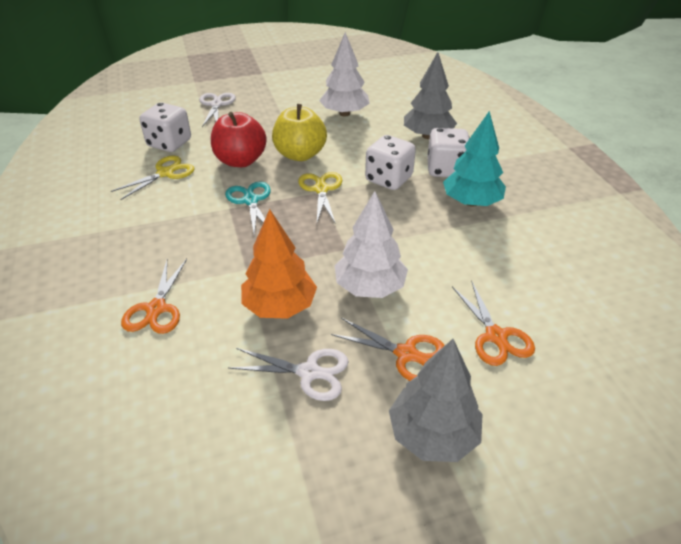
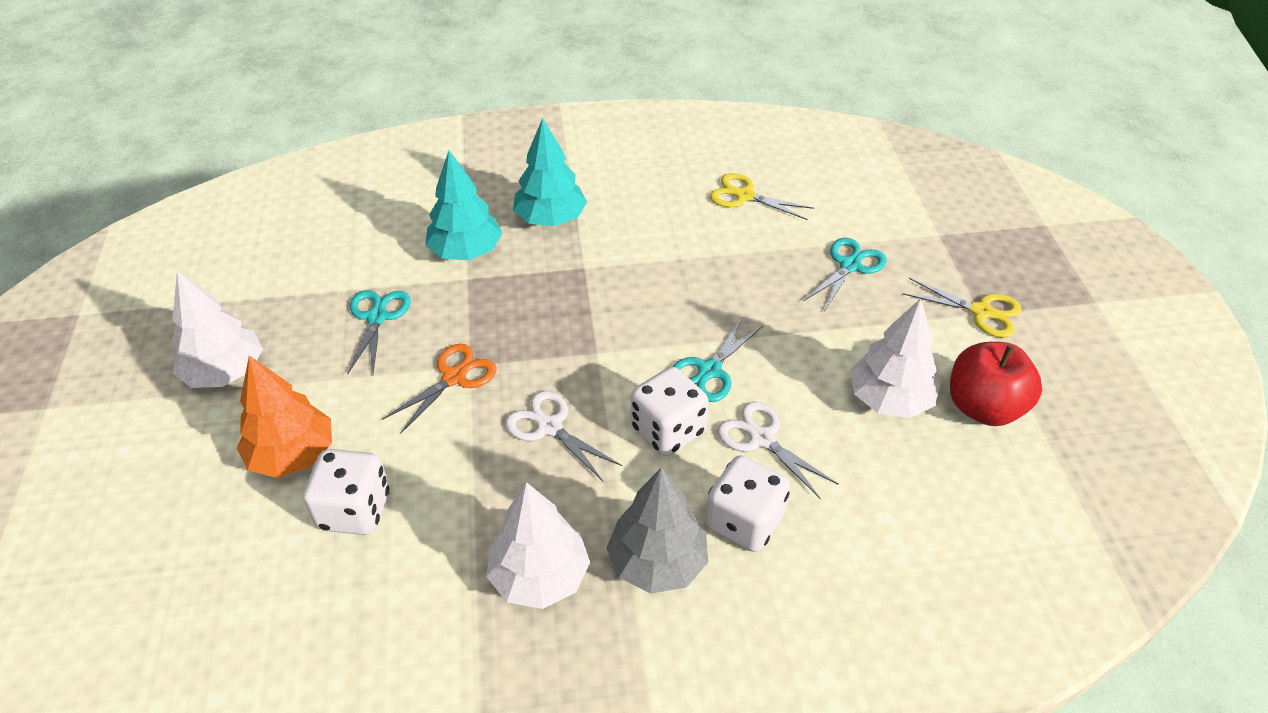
grey tree: 2 -> 1
orange scissors: 3 -> 1
turquoise scissors: 1 -> 3
turquoise tree: 1 -> 2
white tree: 2 -> 3
yellow apple: 1 -> 0

